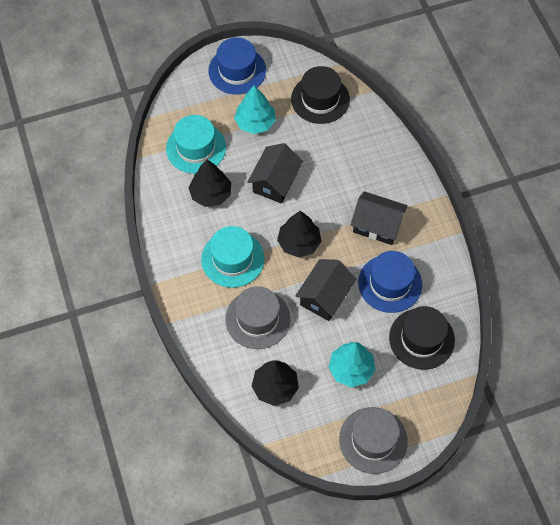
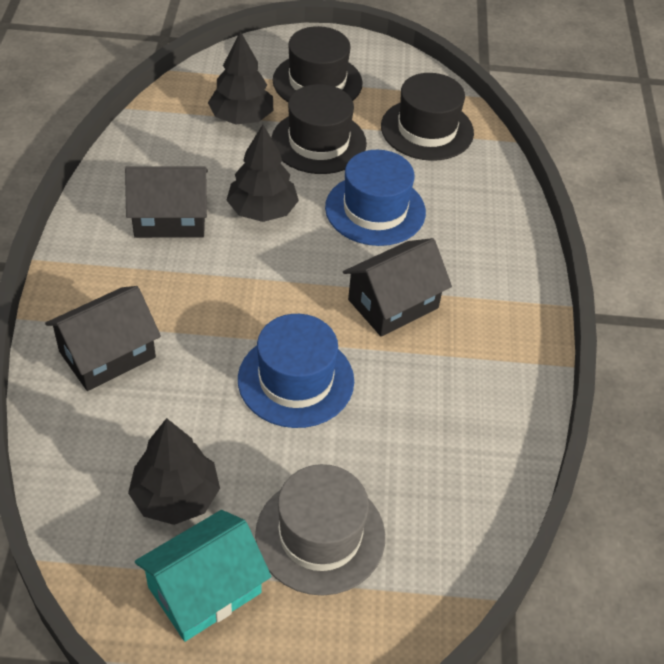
black hat: 2 -> 3
grey hat: 2 -> 1
turquoise hat: 2 -> 0
turquoise house: 0 -> 1
turquoise tree: 2 -> 0

